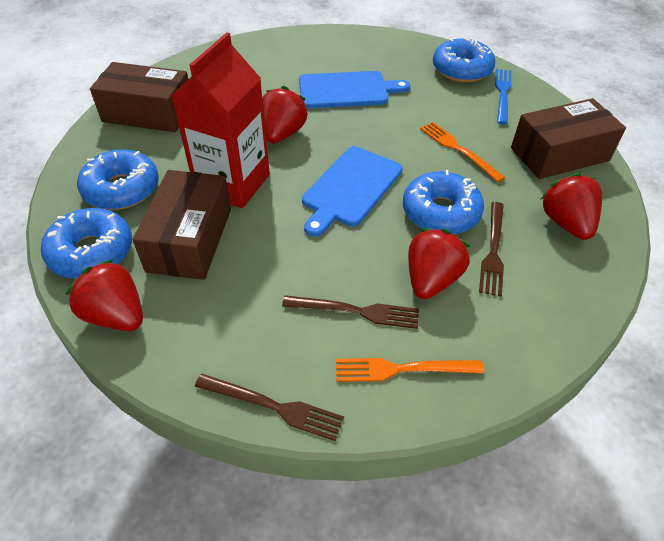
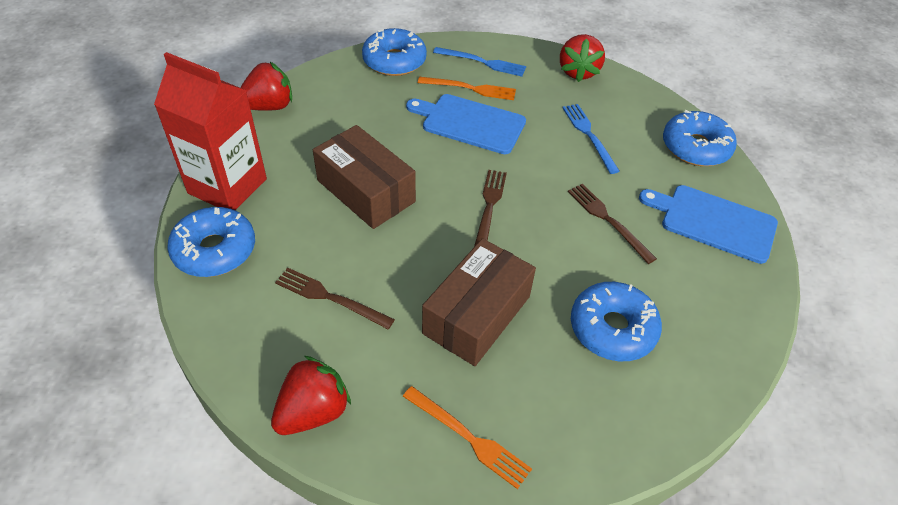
blue fork: 1 -> 2
brown box: 3 -> 2
red strawberry: 4 -> 3

